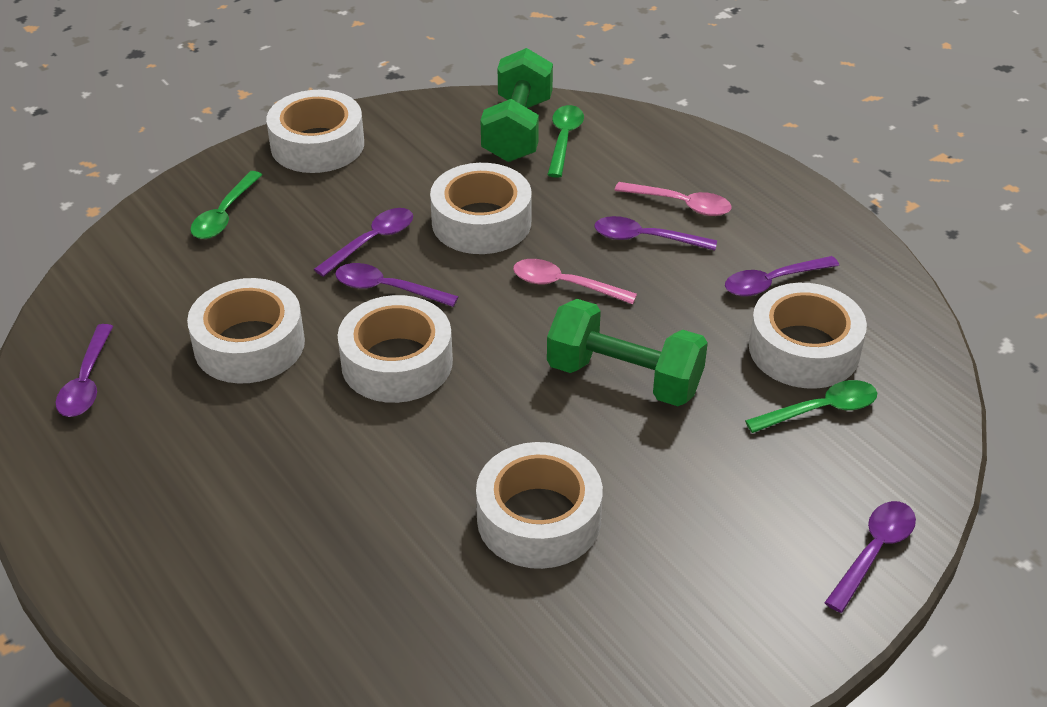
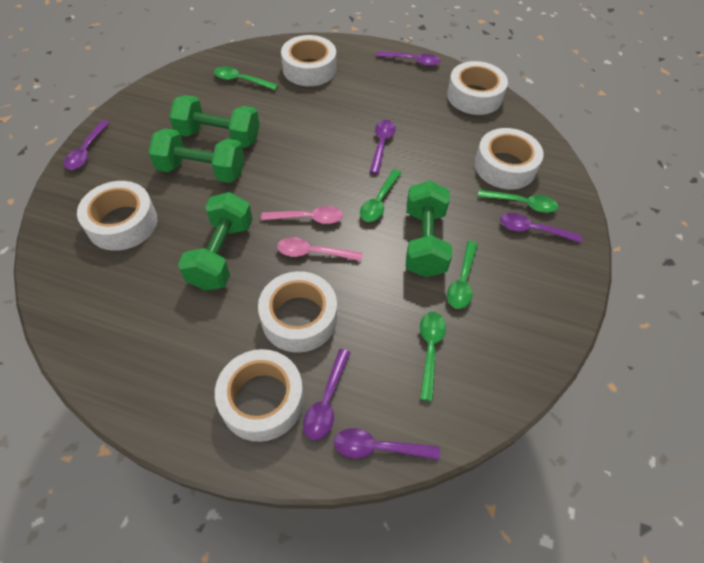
green dumbbell: 2 -> 4
green spoon: 3 -> 5

